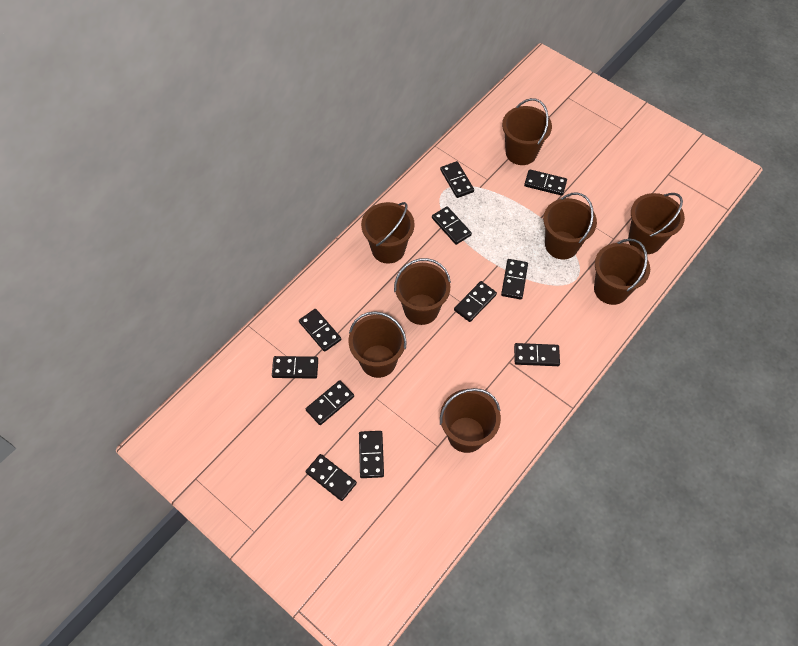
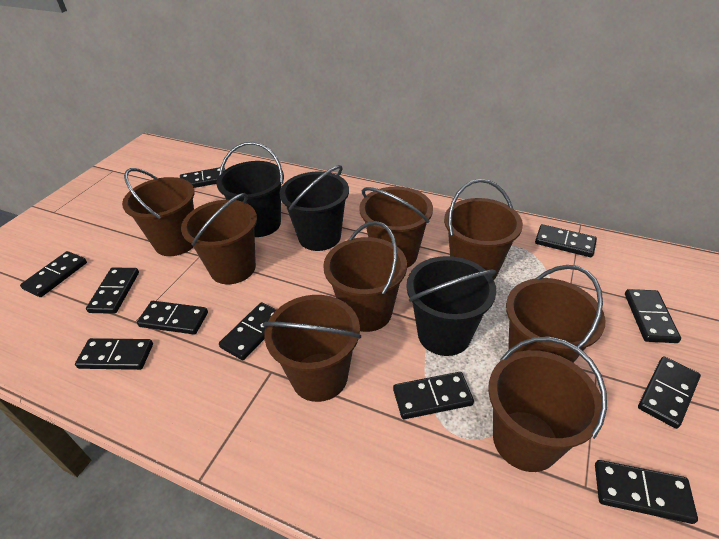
black bucket: 0 -> 3

